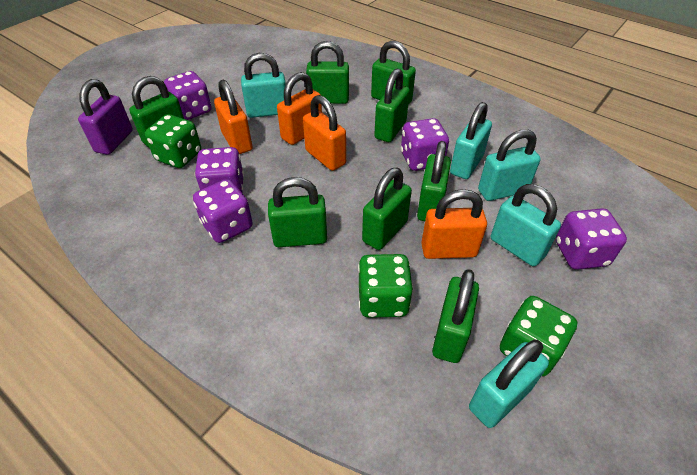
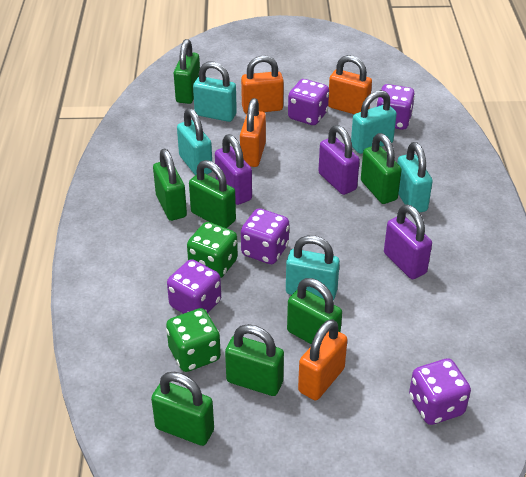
green dice: 3 -> 2
green padlock: 8 -> 7
purple padlock: 1 -> 3

